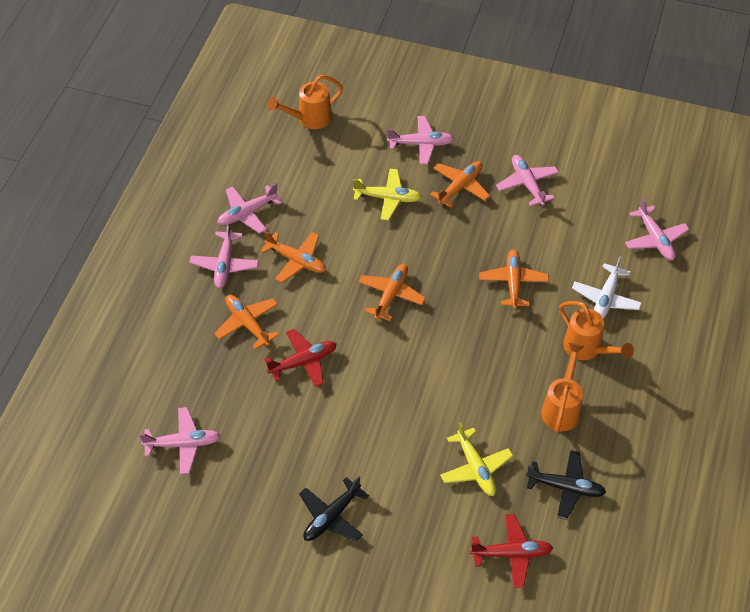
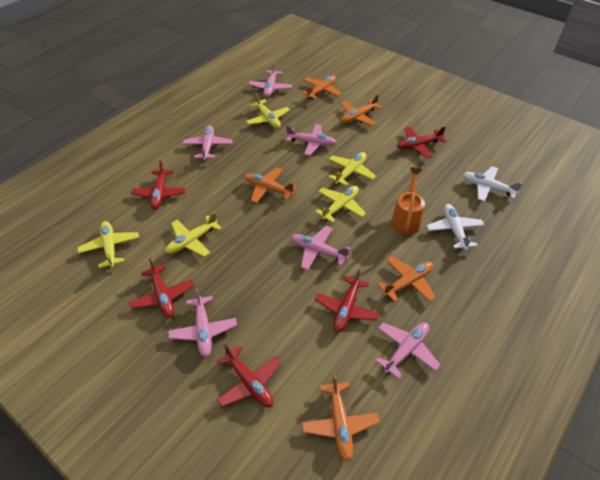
black plane: 2 -> 0
orange watering can: 3 -> 1
red plane: 2 -> 5
white plane: 1 -> 2
yellow plane: 2 -> 5

